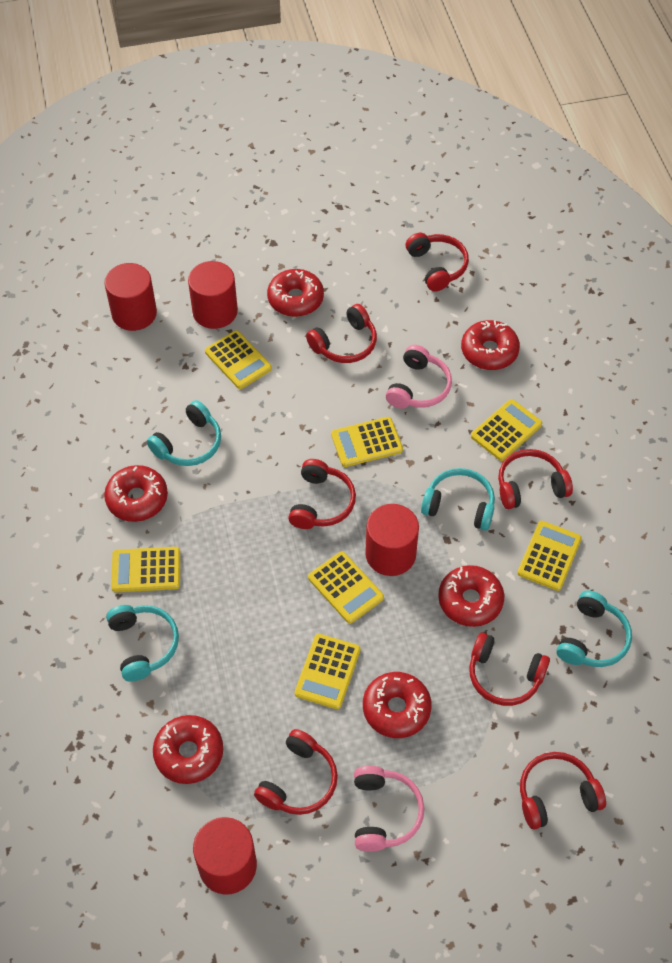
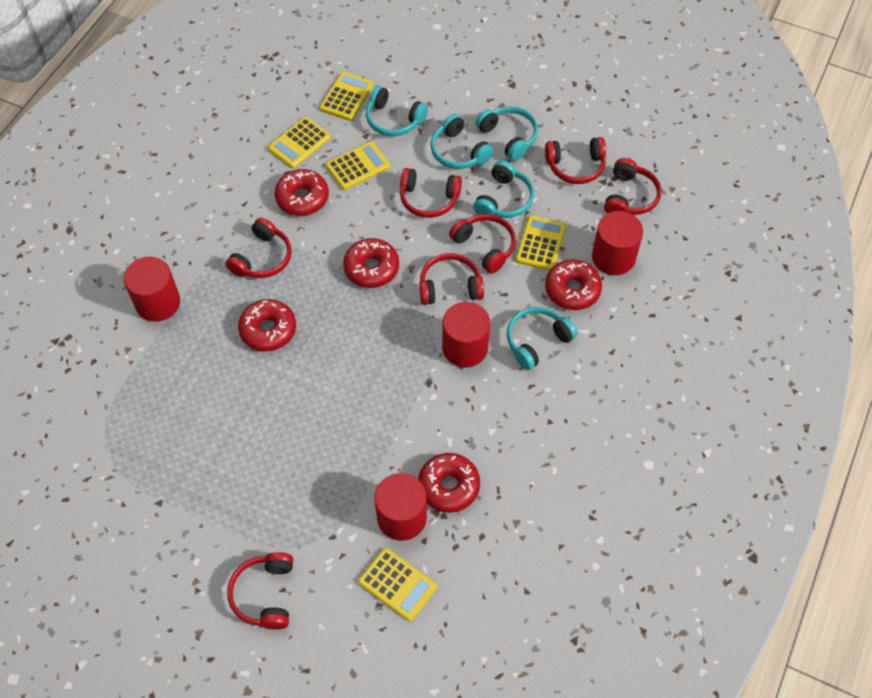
pink headphones: 2 -> 0
red donut: 6 -> 5
turquoise headphones: 4 -> 5
yellow calculator: 7 -> 5

